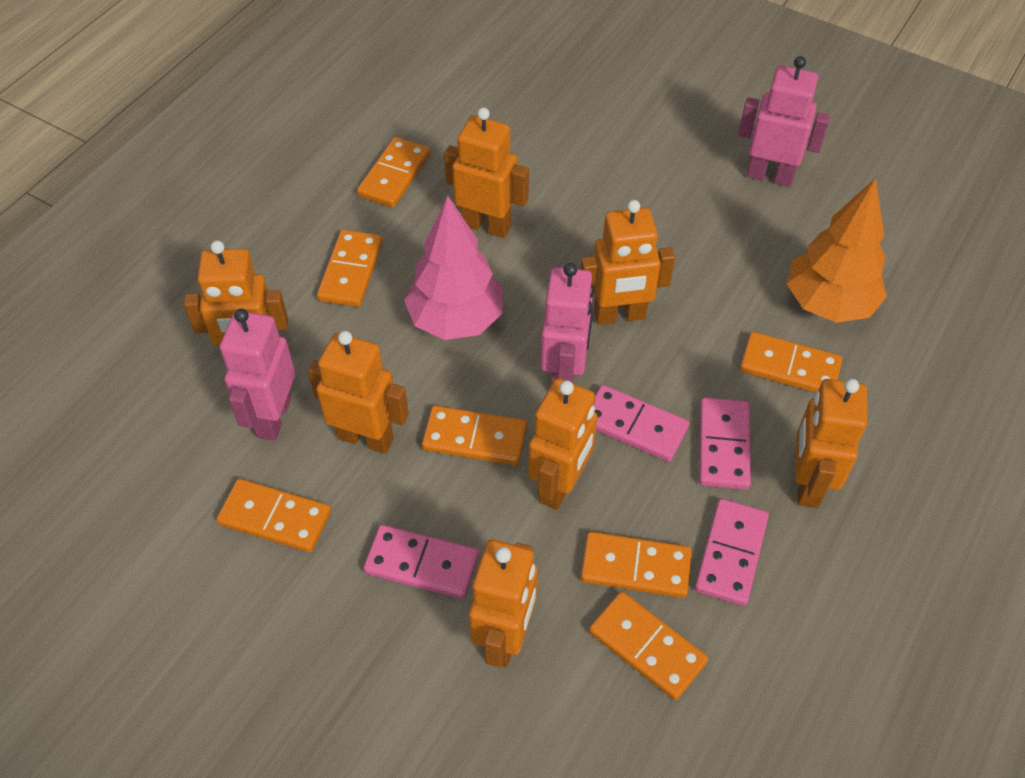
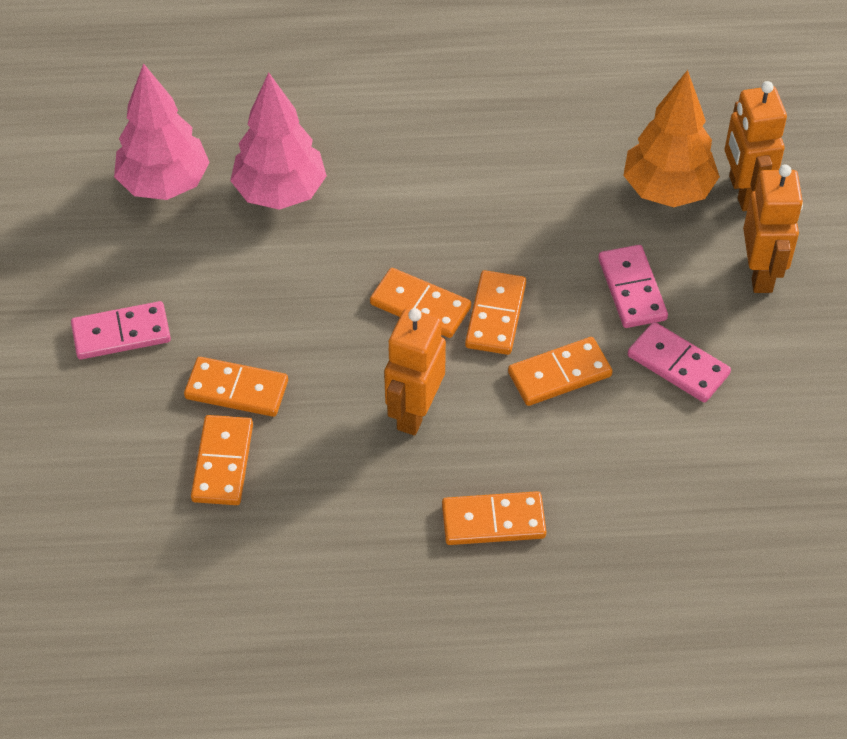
orange domino: 7 -> 6
orange robot: 7 -> 3
pink domino: 4 -> 3
pink robot: 3 -> 0
pink tree: 1 -> 2

